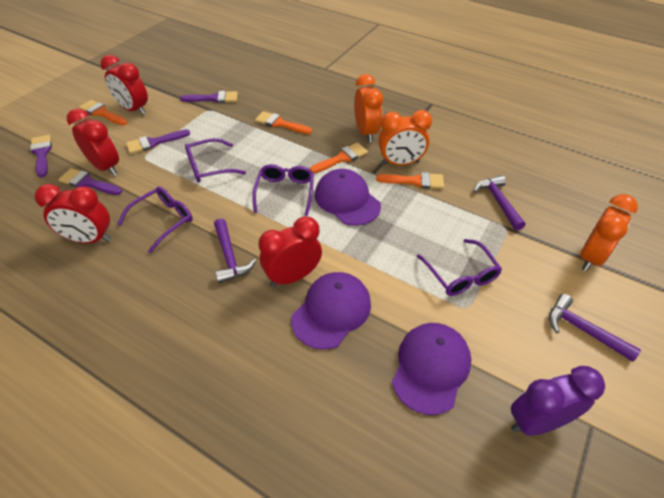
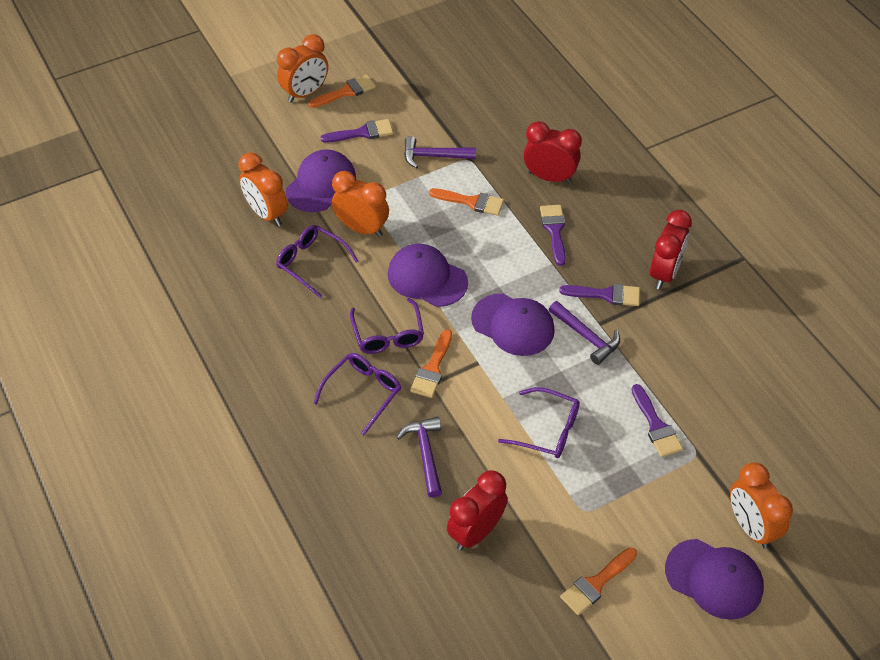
orange clock: 3 -> 4
purple cap: 3 -> 4
purple clock: 1 -> 0
red clock: 4 -> 3

